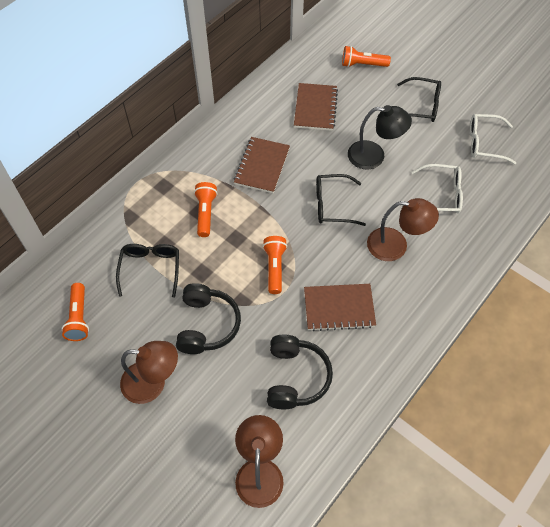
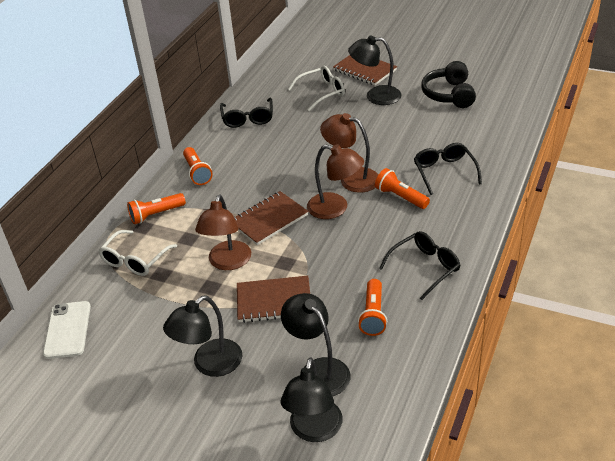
black headphones: 2 -> 1
black lamp: 1 -> 4
white phone: 0 -> 1

